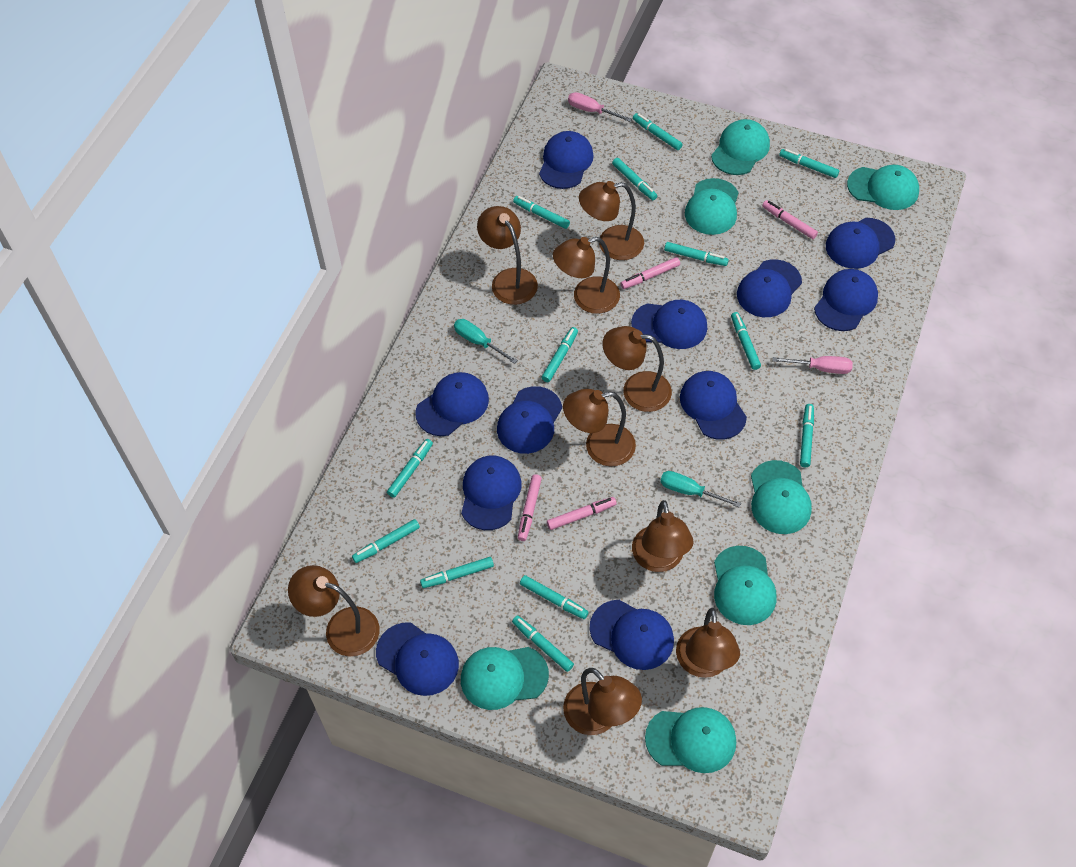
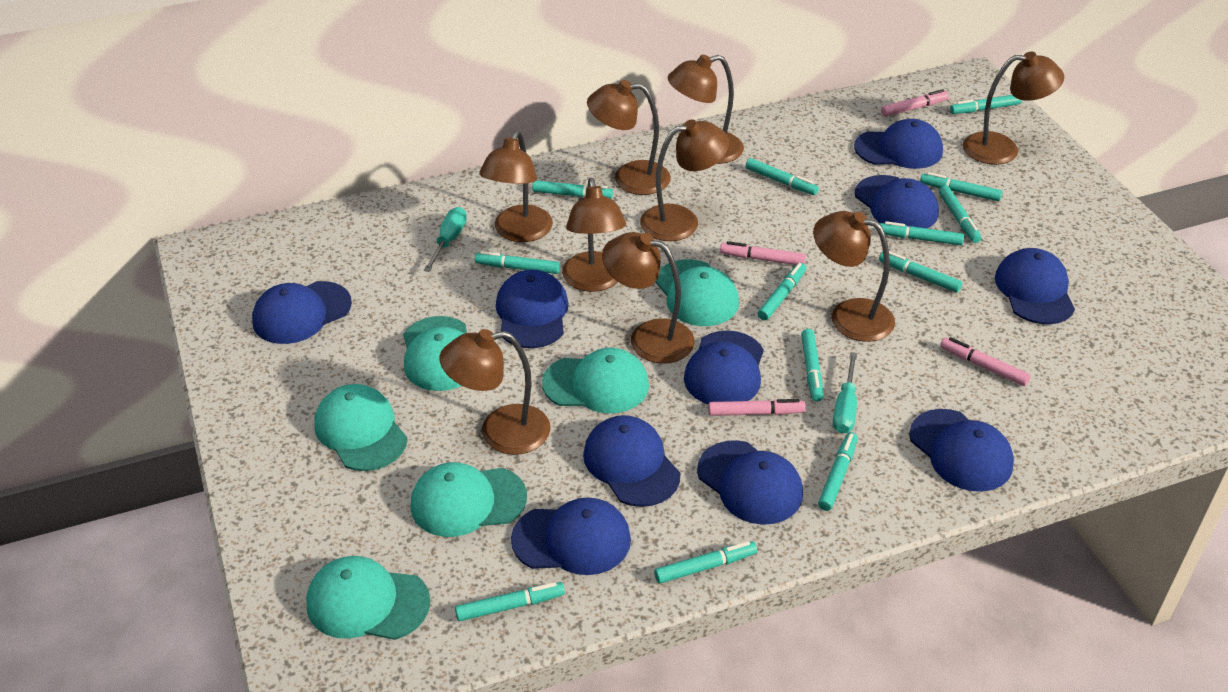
blue cap: 11 -> 10
pink screwdriver: 2 -> 0
turquoise cap: 7 -> 6

